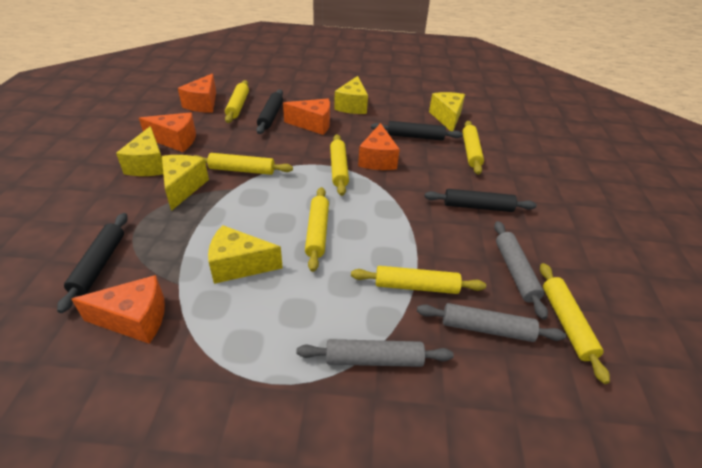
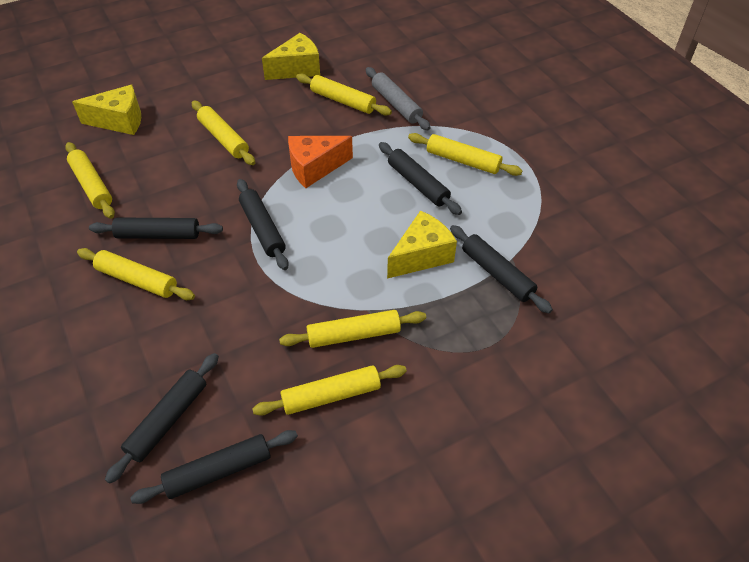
black rolling pin: 4 -> 6
grey rolling pin: 3 -> 1
orange cheese: 5 -> 1
yellow cheese: 5 -> 3

